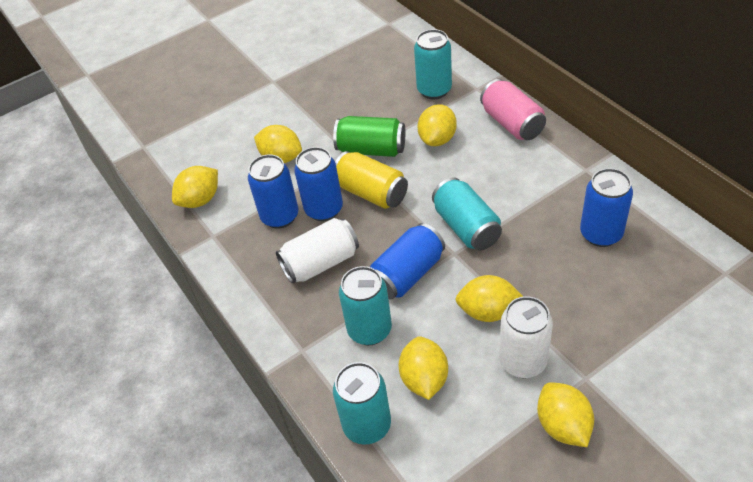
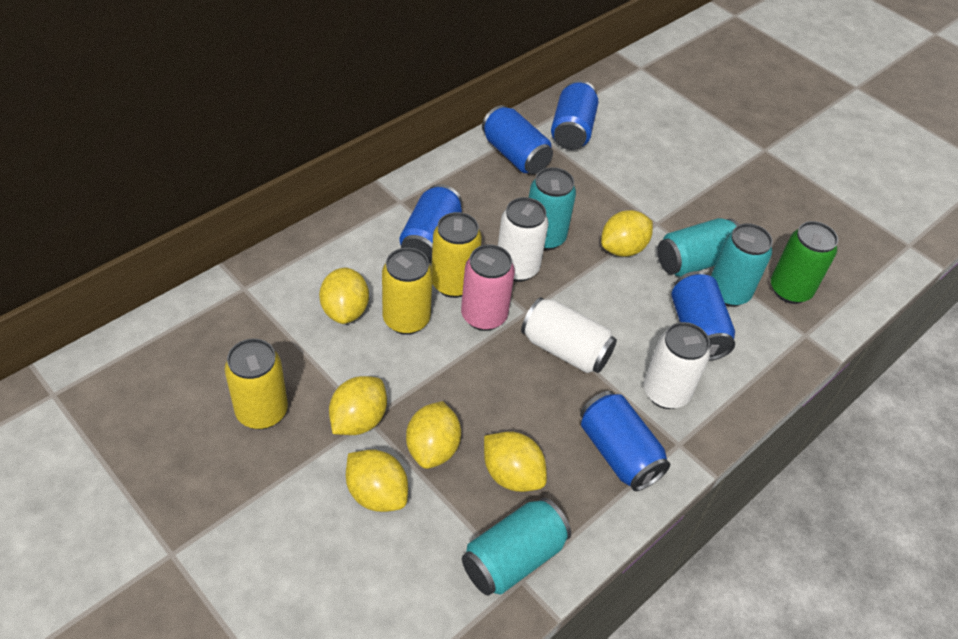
blue can: 4 -> 5
white can: 2 -> 3
yellow can: 1 -> 3

